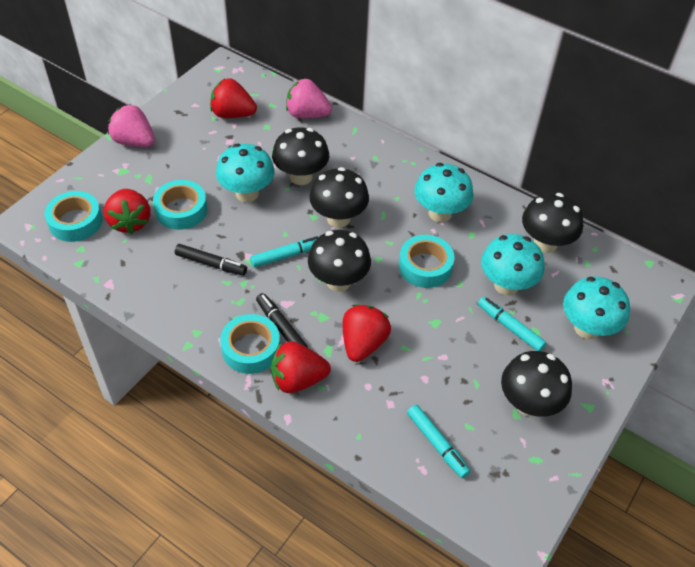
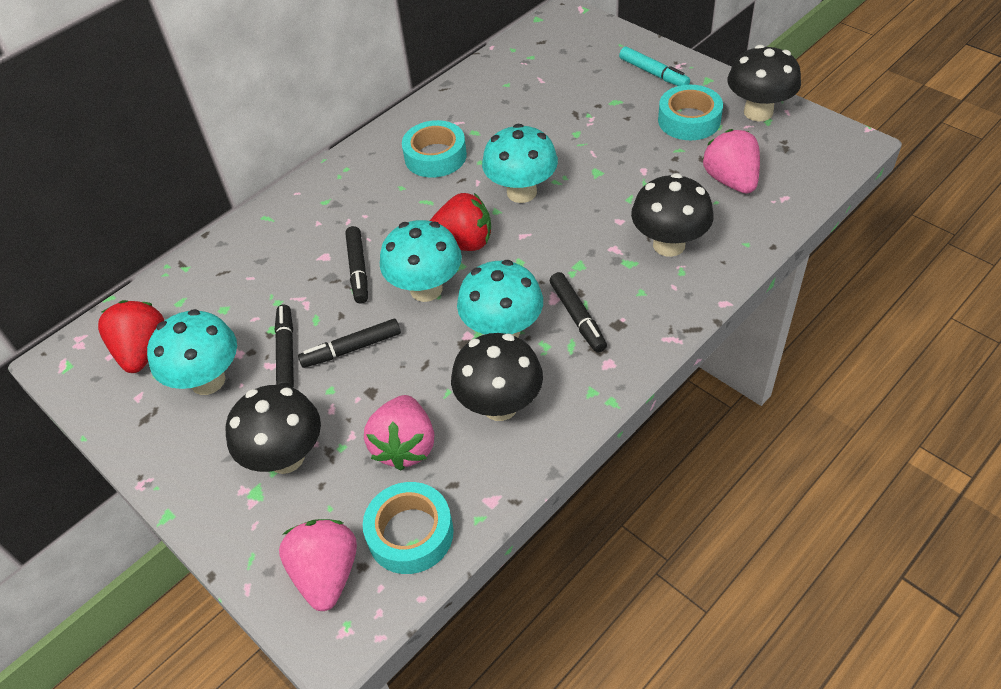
black marker: 2 -> 4
black mushroom: 5 -> 4
pink strawberry: 2 -> 3
red strawberry: 4 -> 2
turquoise marker: 3 -> 1
turquoise tape: 4 -> 3

